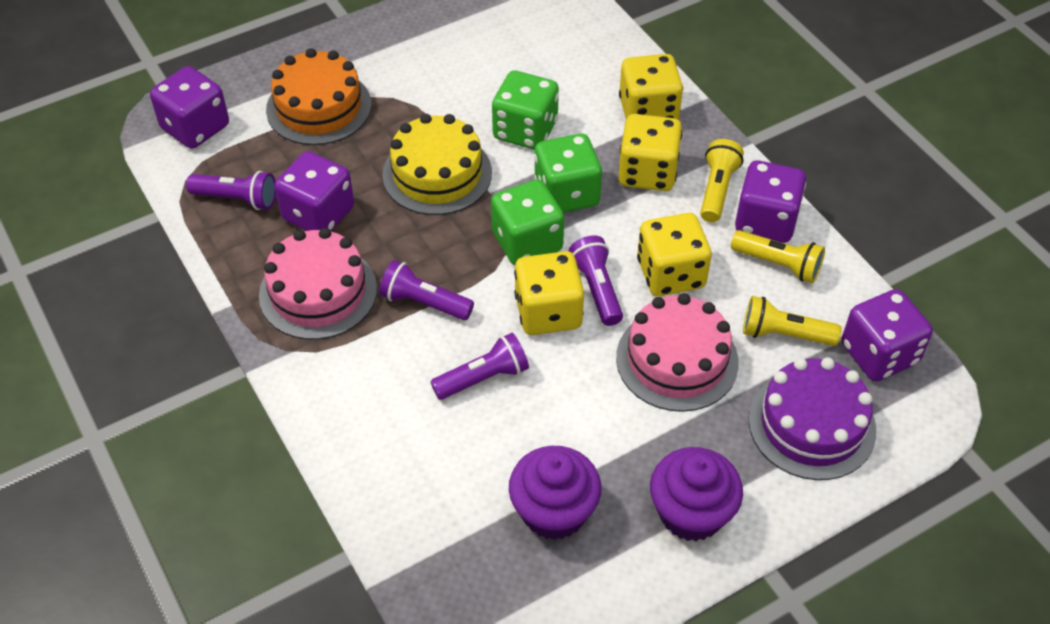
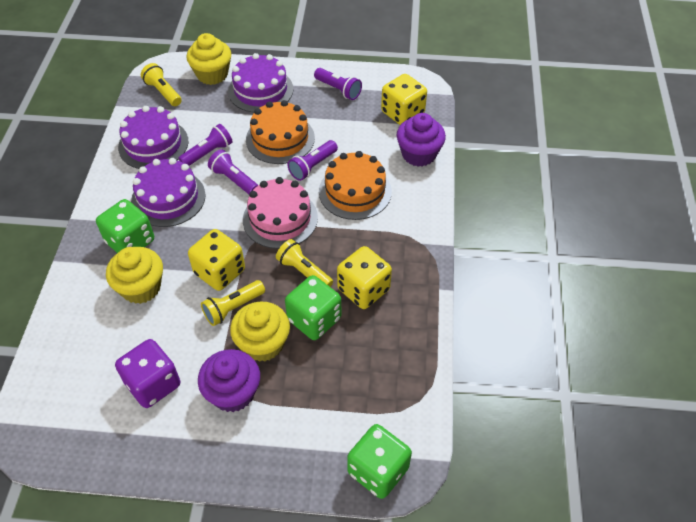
orange cake: 1 -> 2
pink cake: 2 -> 1
purple cake: 1 -> 3
purple dice: 4 -> 1
yellow cake: 1 -> 0
yellow cupcake: 0 -> 3
yellow dice: 4 -> 3

